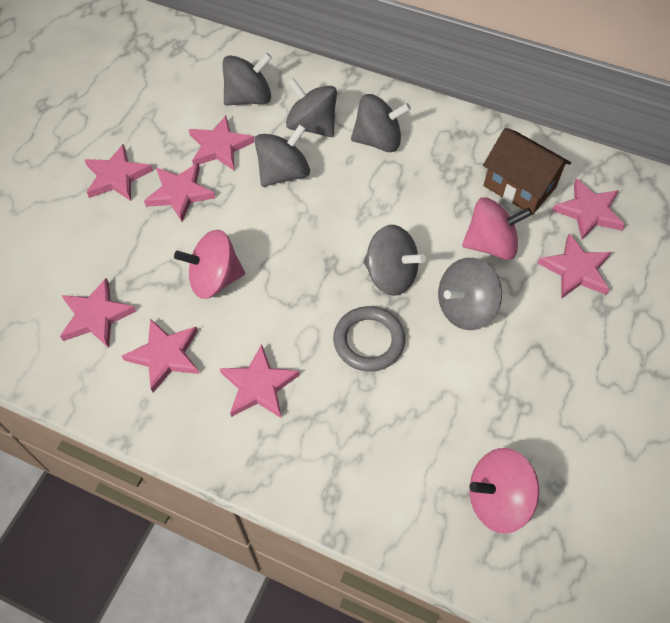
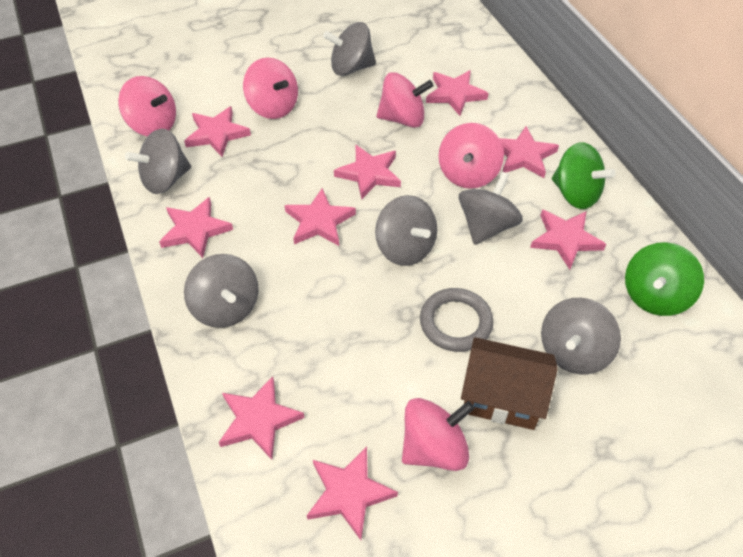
green spinning top: 0 -> 2
pink spinning top: 3 -> 5
pink star: 8 -> 9

